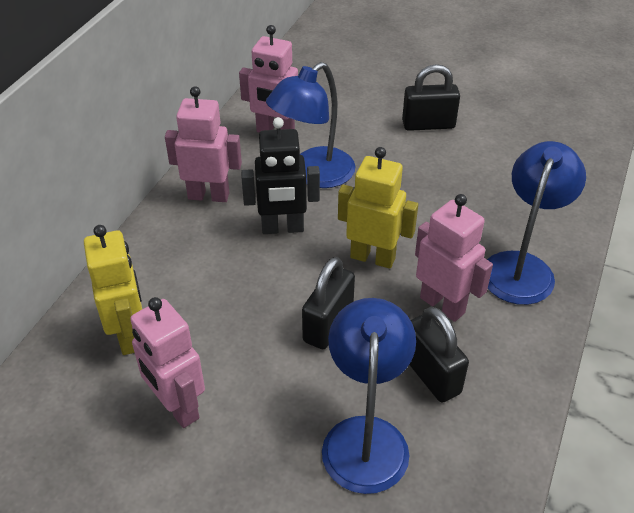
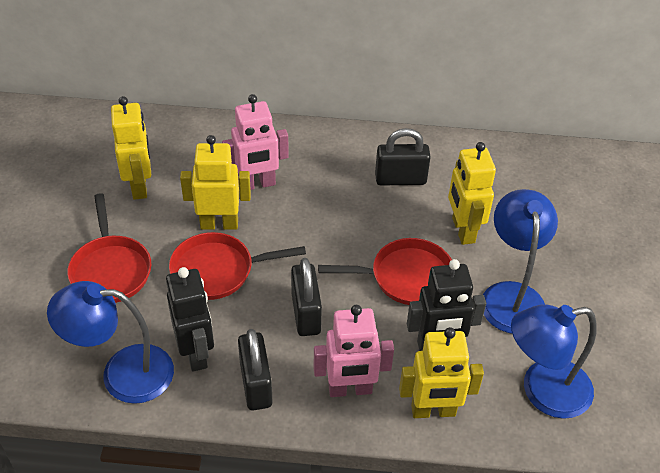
black robot: 1 -> 2
pink robot: 4 -> 2
red pan: 0 -> 3
yellow robot: 2 -> 4

